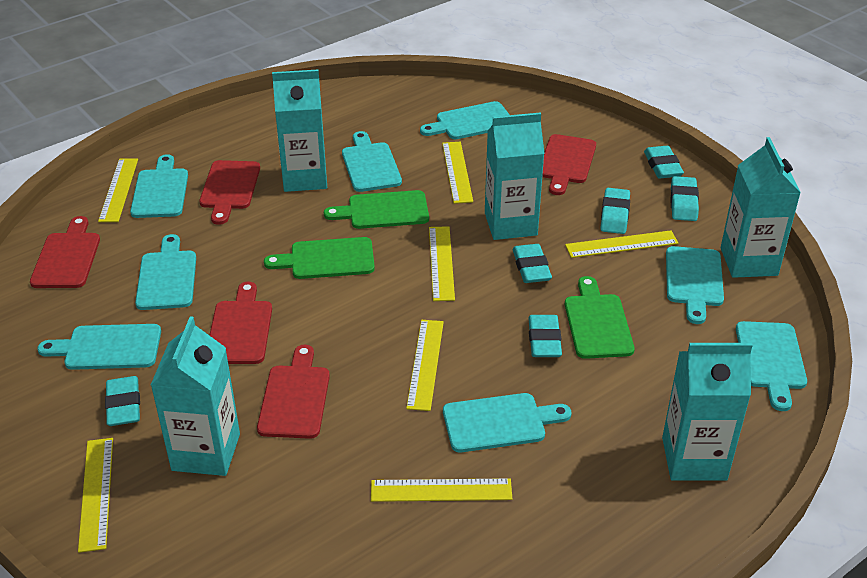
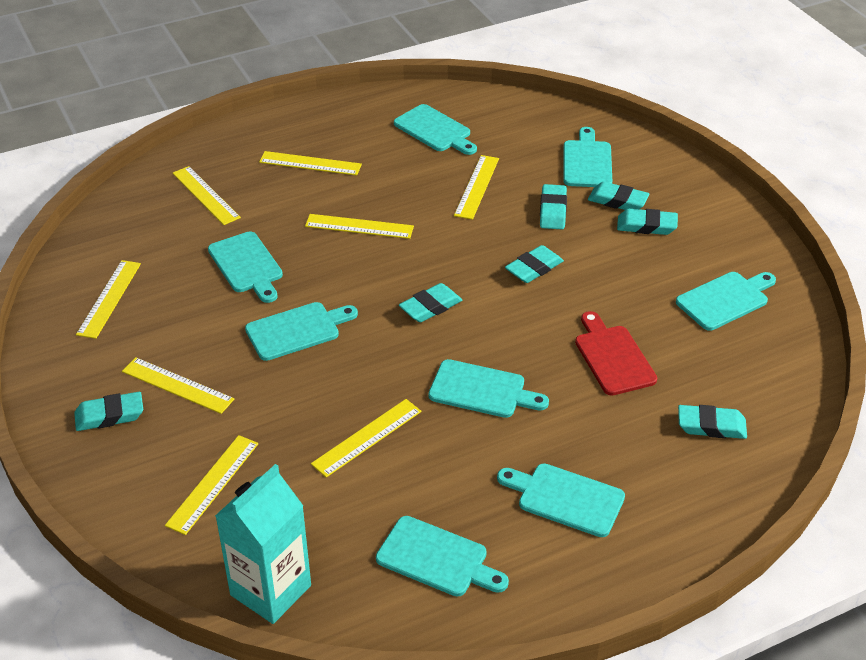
green cutting board: 3 -> 0
red cutting board: 5 -> 1
turquoise carton: 5 -> 1
turquoise eraser: 6 -> 7
yellow ruler: 7 -> 8

